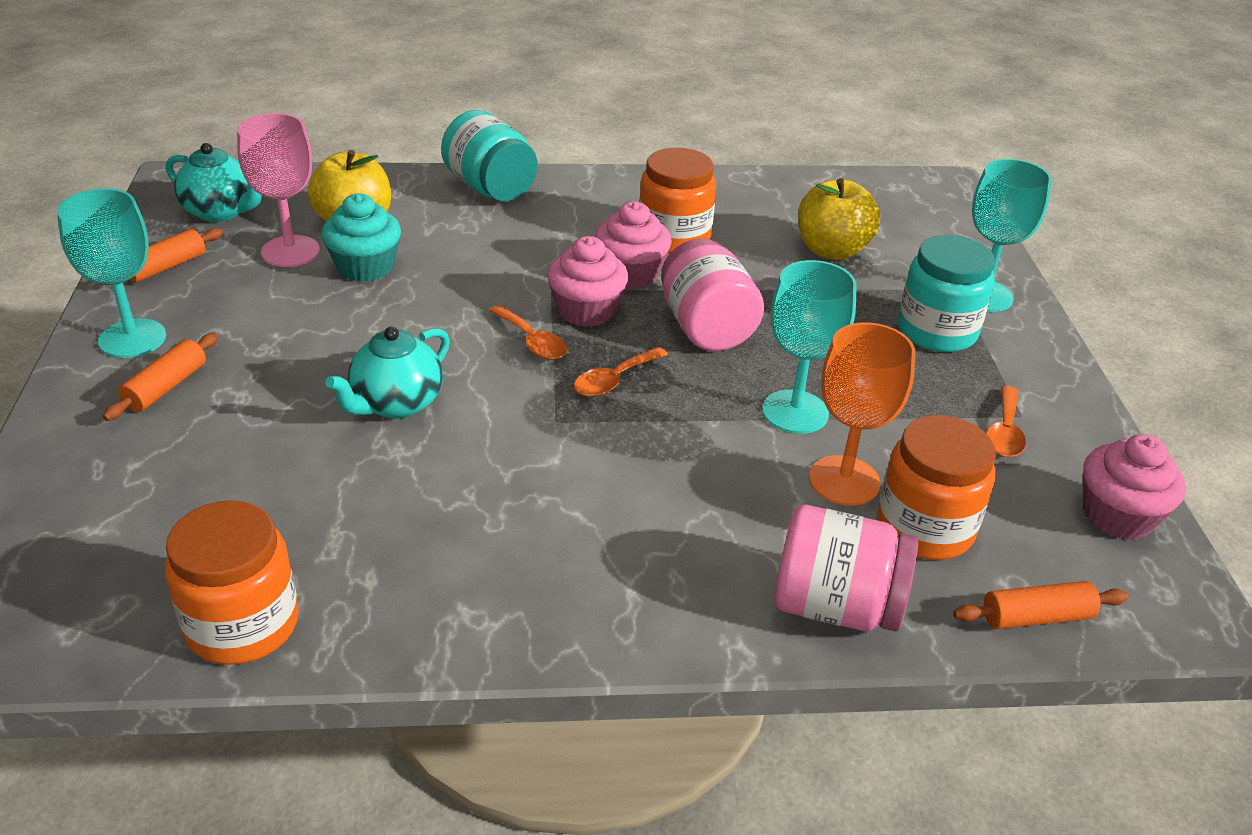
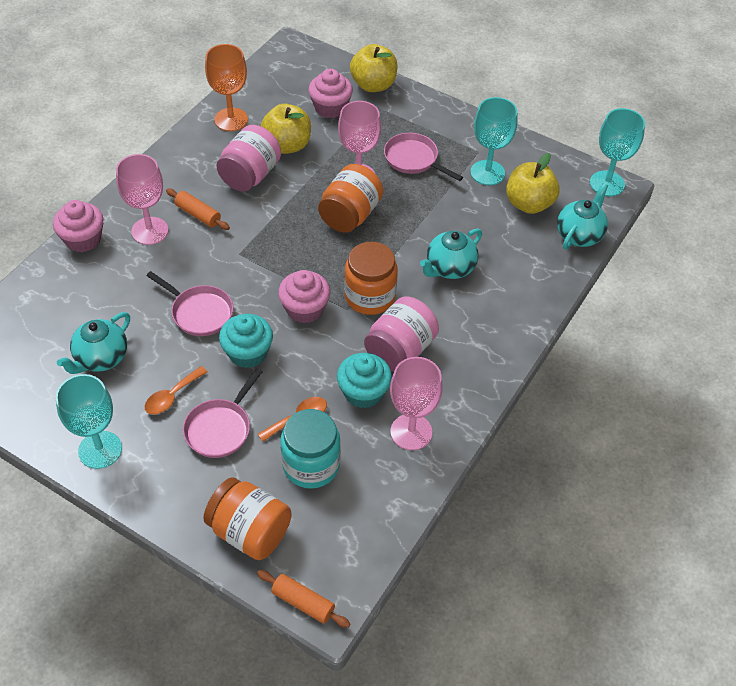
orange rolling pin: 3 -> 2
orange spoon: 3 -> 2
pink goblet: 1 -> 3
pink pan: 0 -> 3
turquoise cupcake: 1 -> 2
turquoise jar: 2 -> 1
turquoise teapot: 2 -> 3
yellow apple: 2 -> 3

